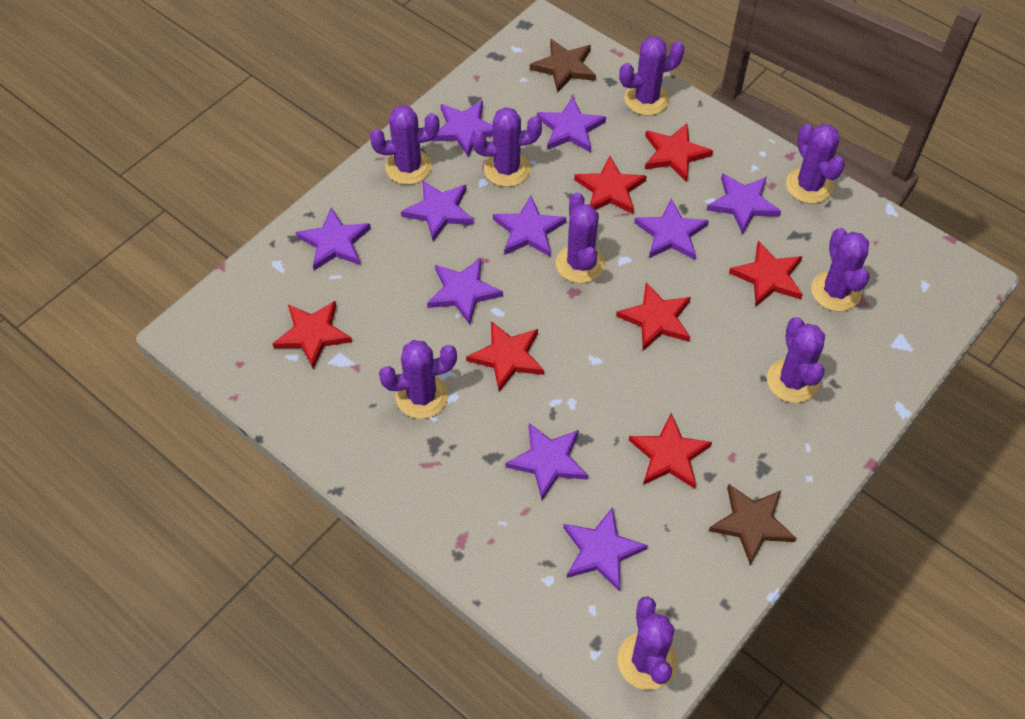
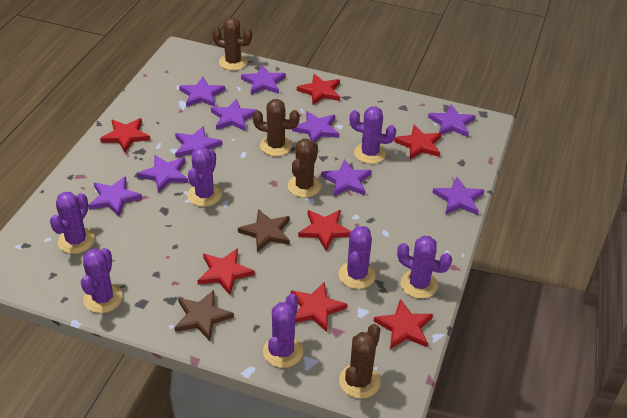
brown cactus: 0 -> 4
purple cactus: 9 -> 7

